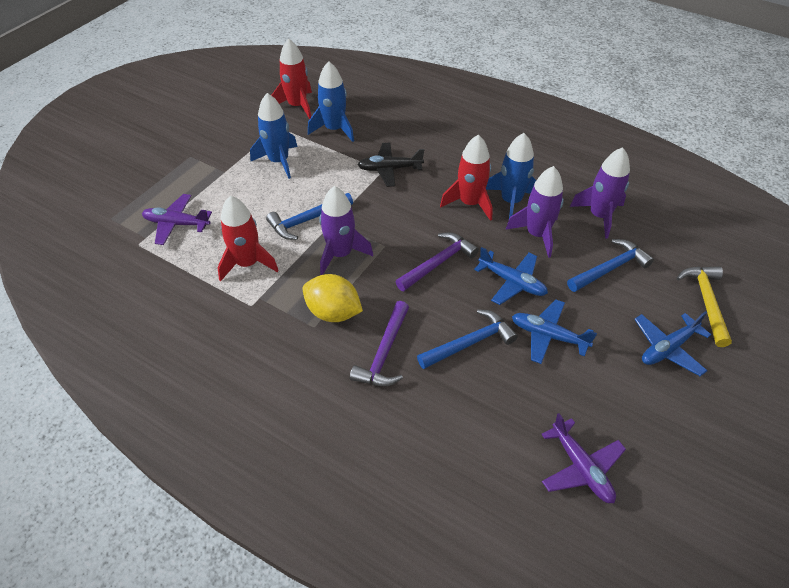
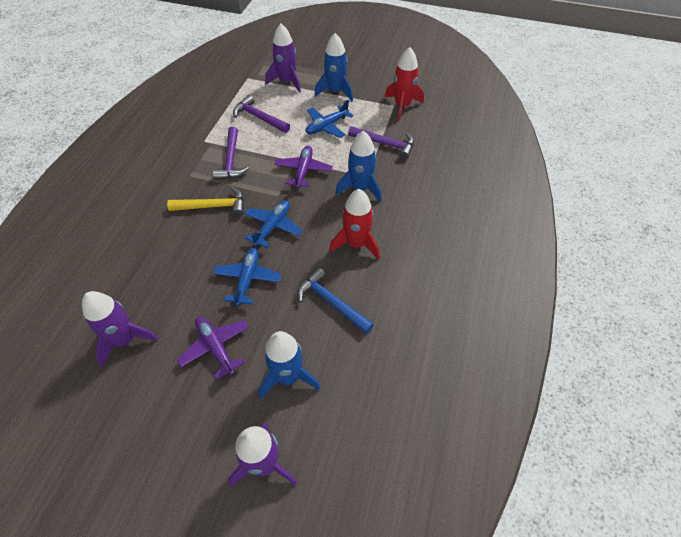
black plane: 1 -> 0
blue hammer: 3 -> 1
purple hammer: 2 -> 3
red rocket: 3 -> 2
yellow lemon: 1 -> 0

